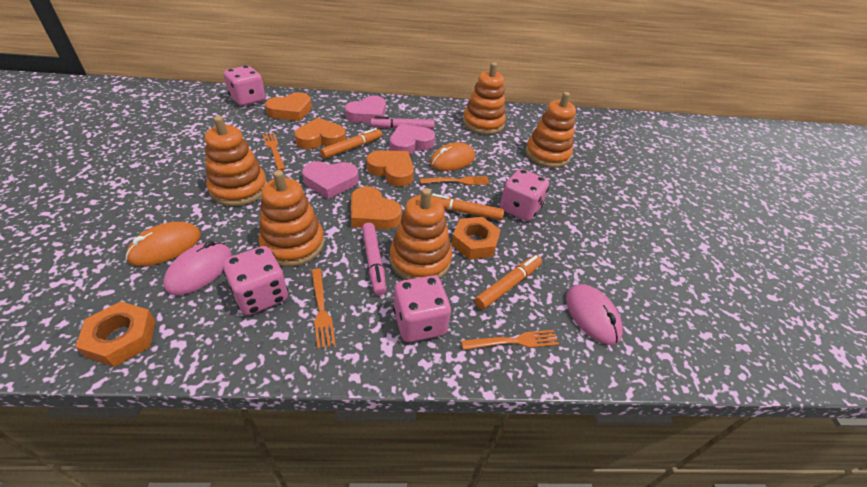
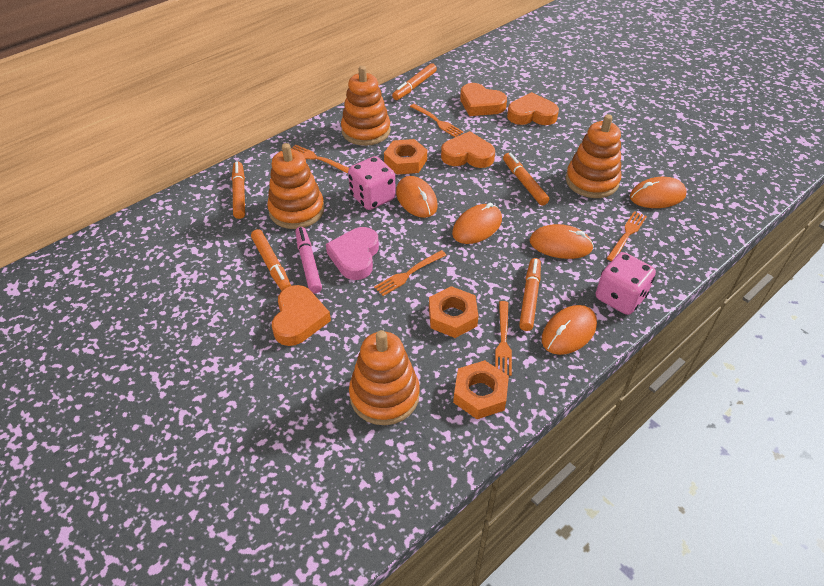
orange fork: 4 -> 5
orange marker: 3 -> 5
orange mouse: 2 -> 5
orange nut: 2 -> 3
orange stacking toy: 5 -> 4
pink dice: 4 -> 2
pink heart: 3 -> 1
pink marker: 2 -> 1
pink mouse: 2 -> 0

